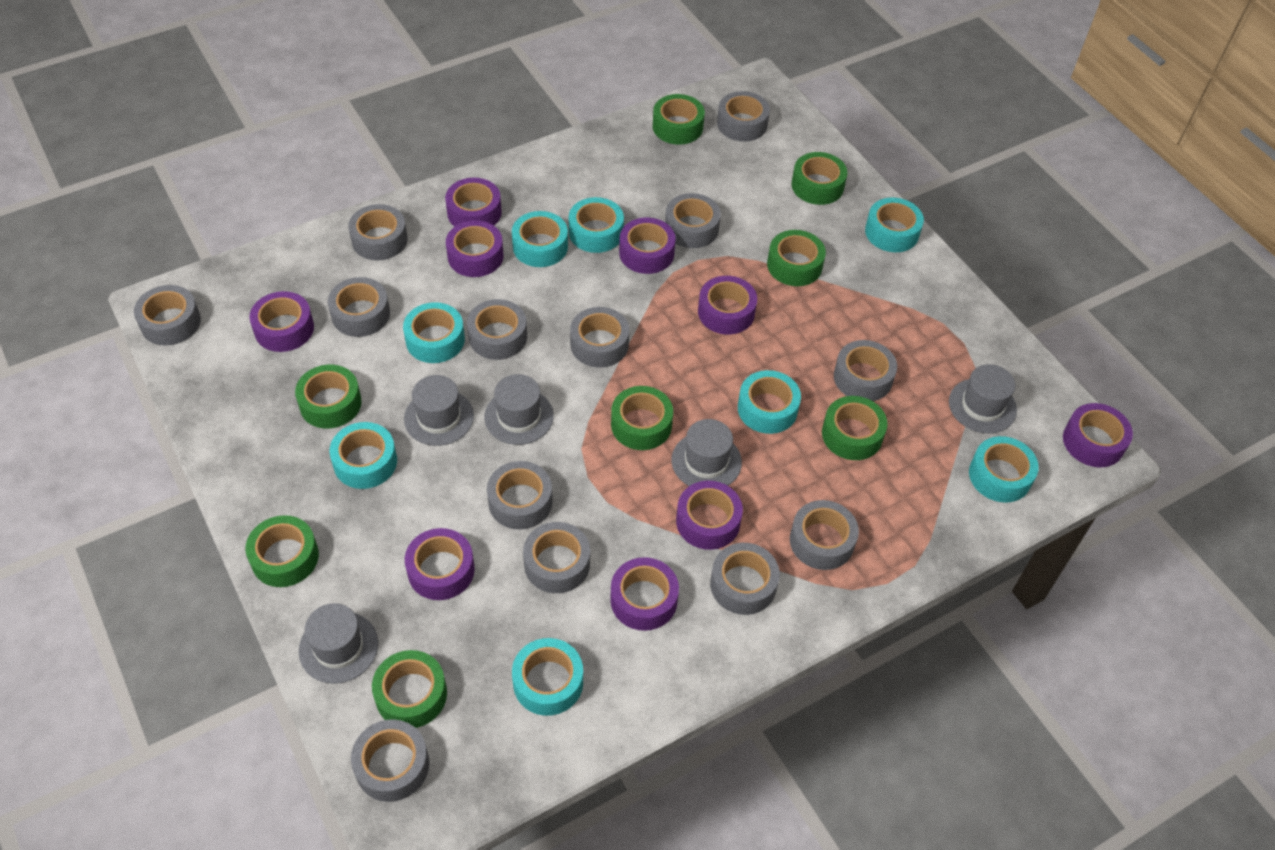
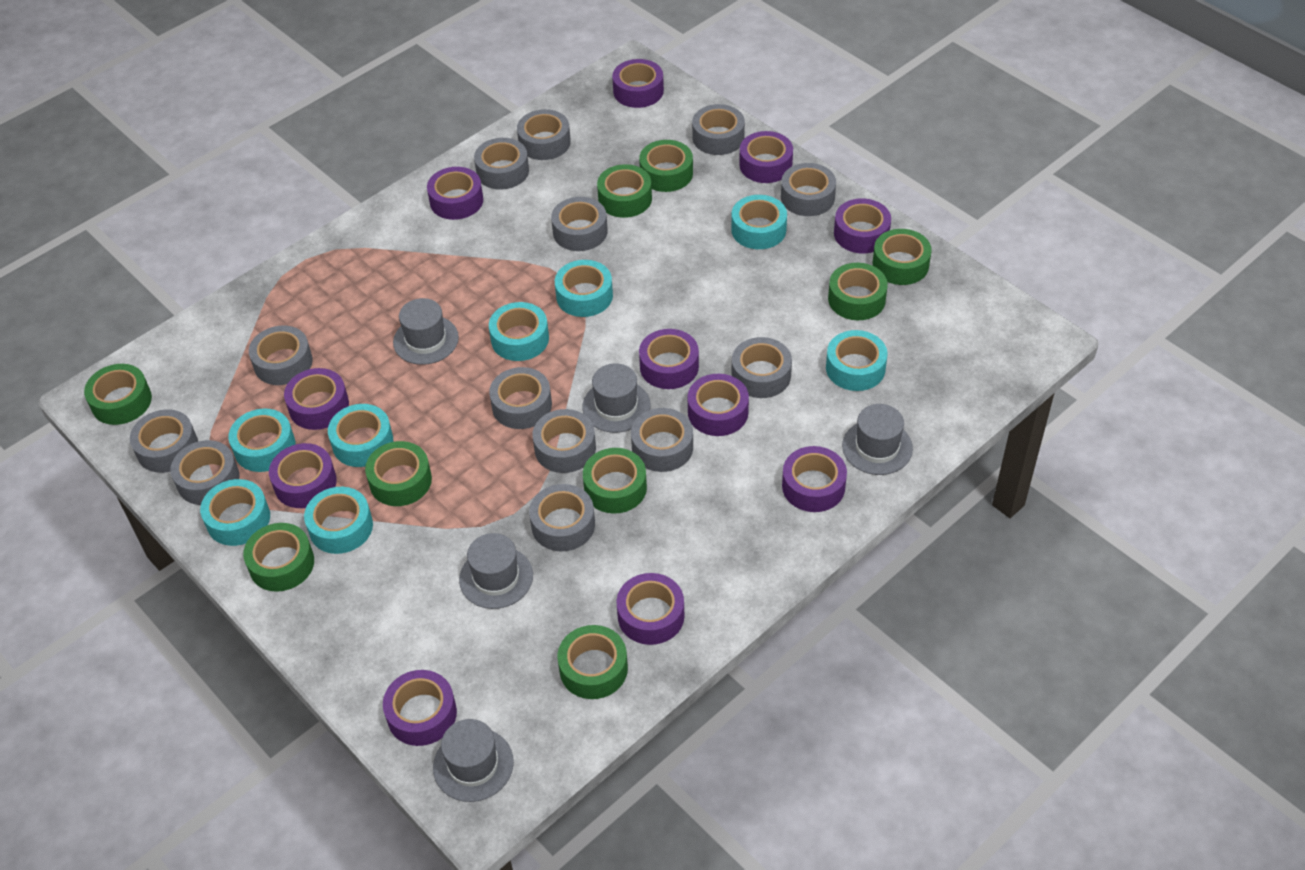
green tape: 8 -> 9
purple tape: 9 -> 11

